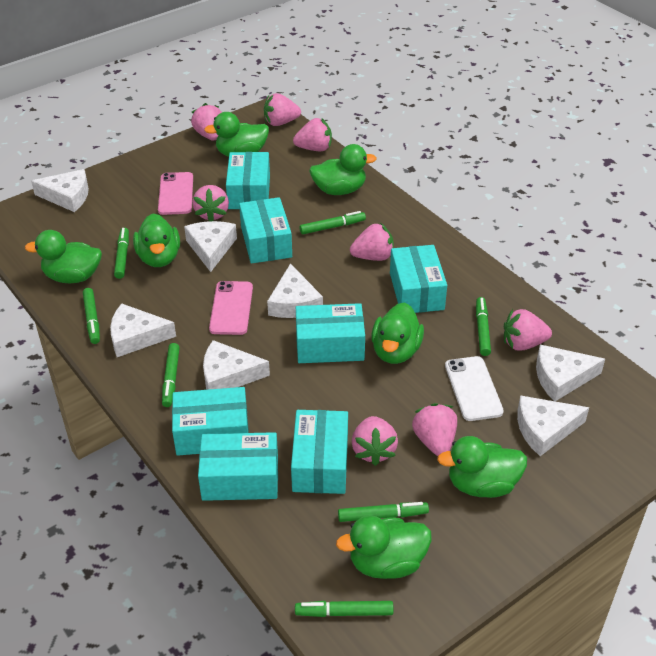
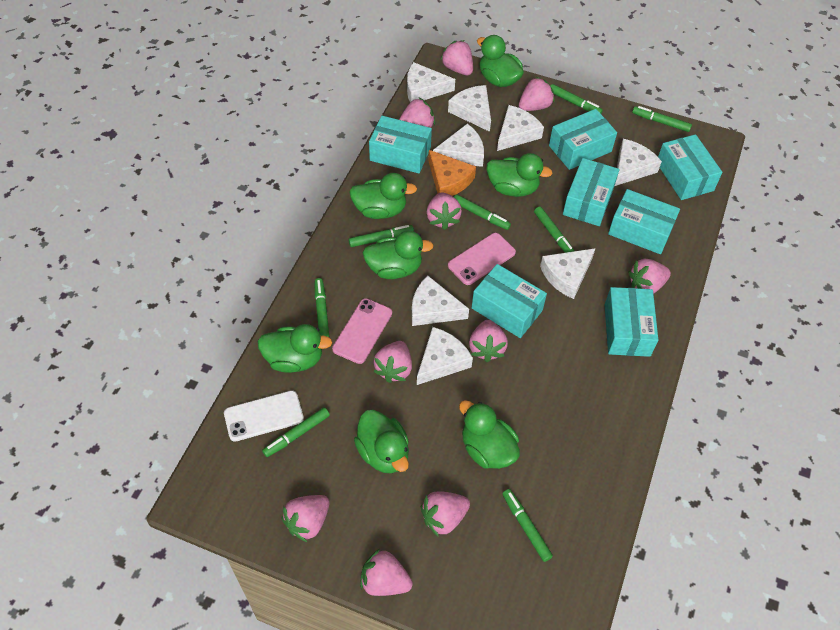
green marker: 7 -> 8
orange cheese: 0 -> 1
pink strawberry: 8 -> 10
white cheese: 7 -> 8

